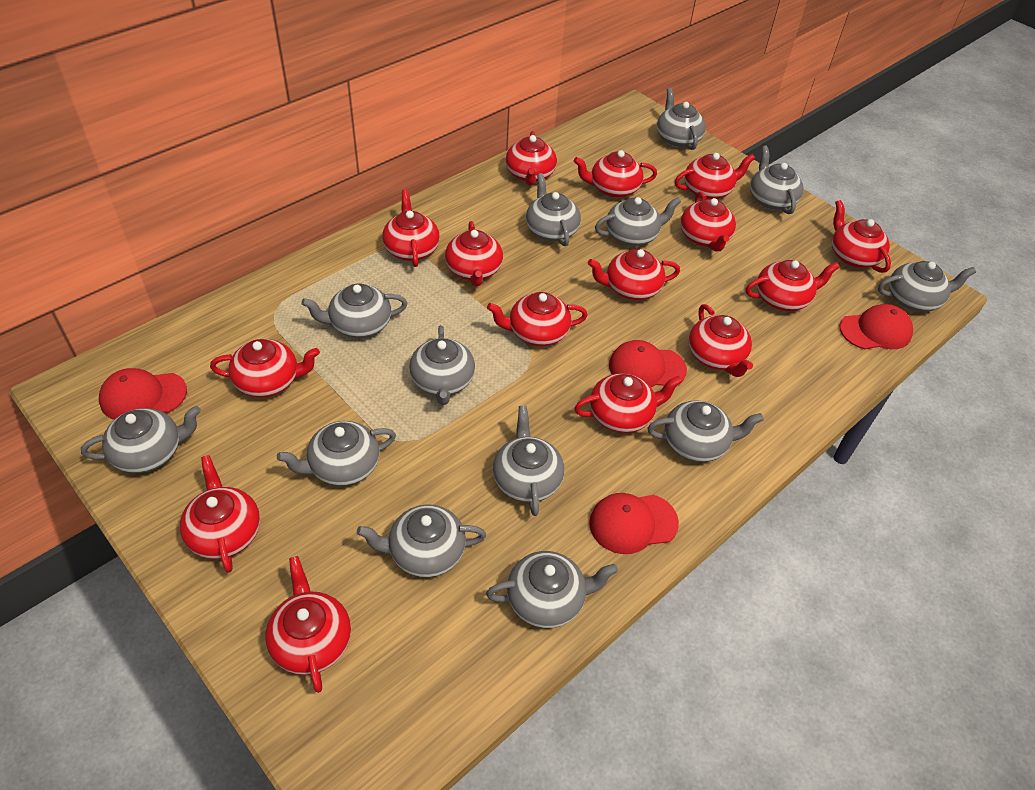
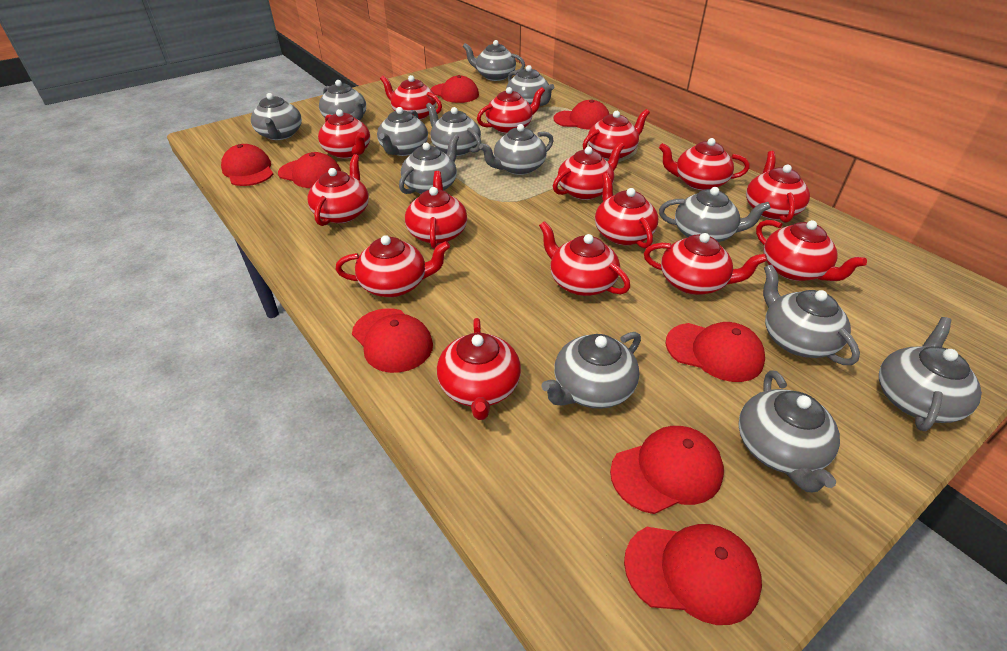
red cap: 4 -> 8

